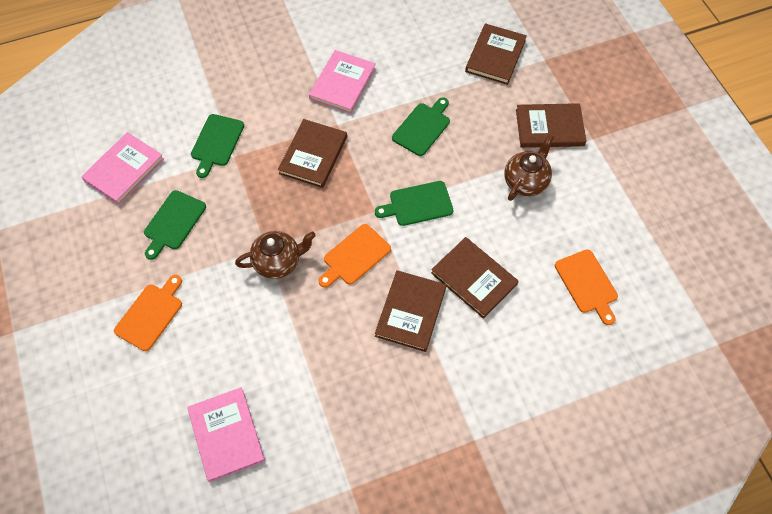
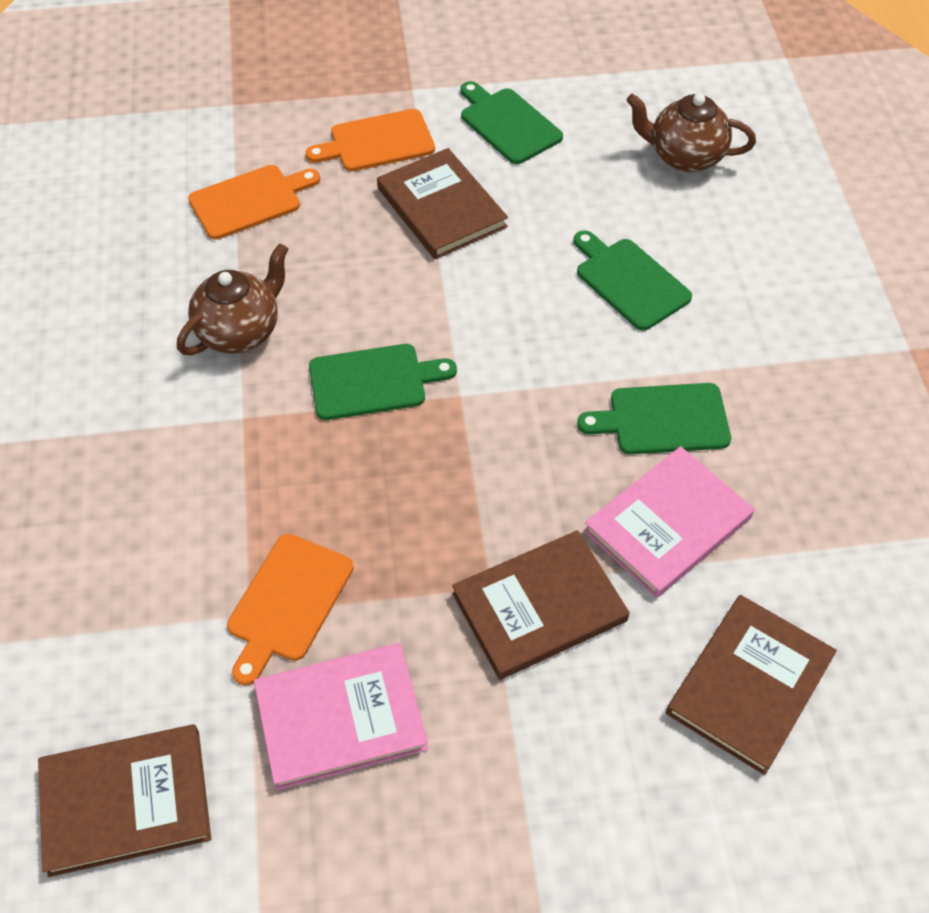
brown book: 5 -> 4
pink book: 3 -> 2

